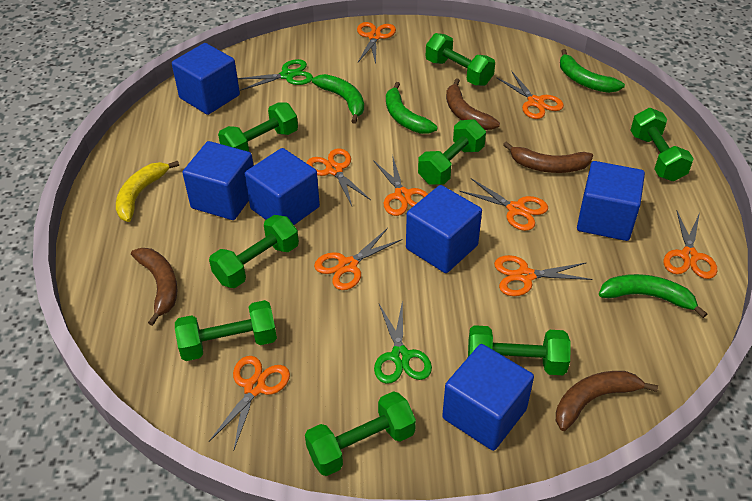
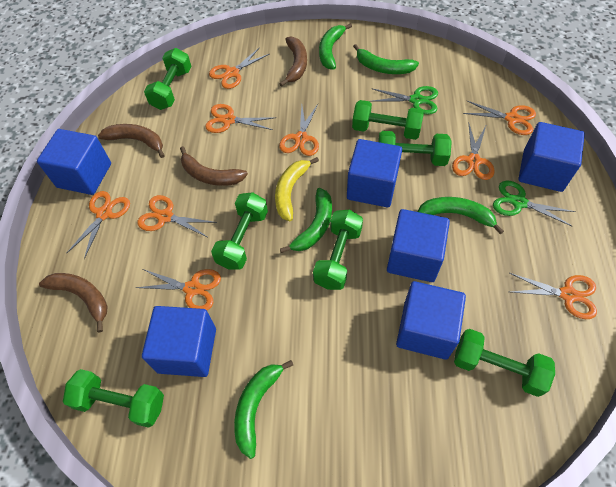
green banana: 4 -> 5
green dumbbell: 8 -> 7

